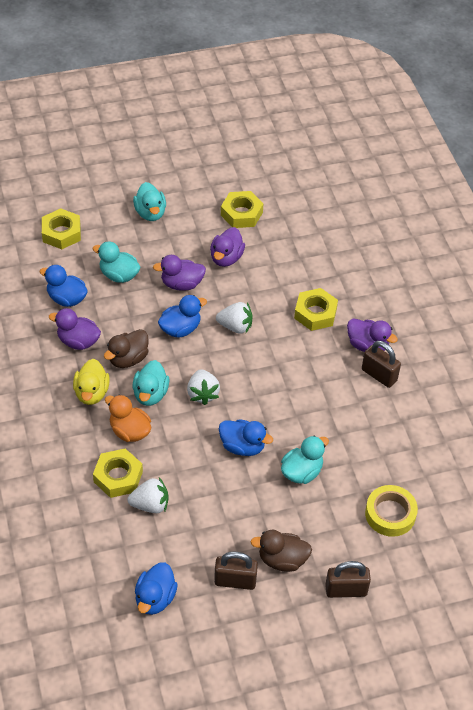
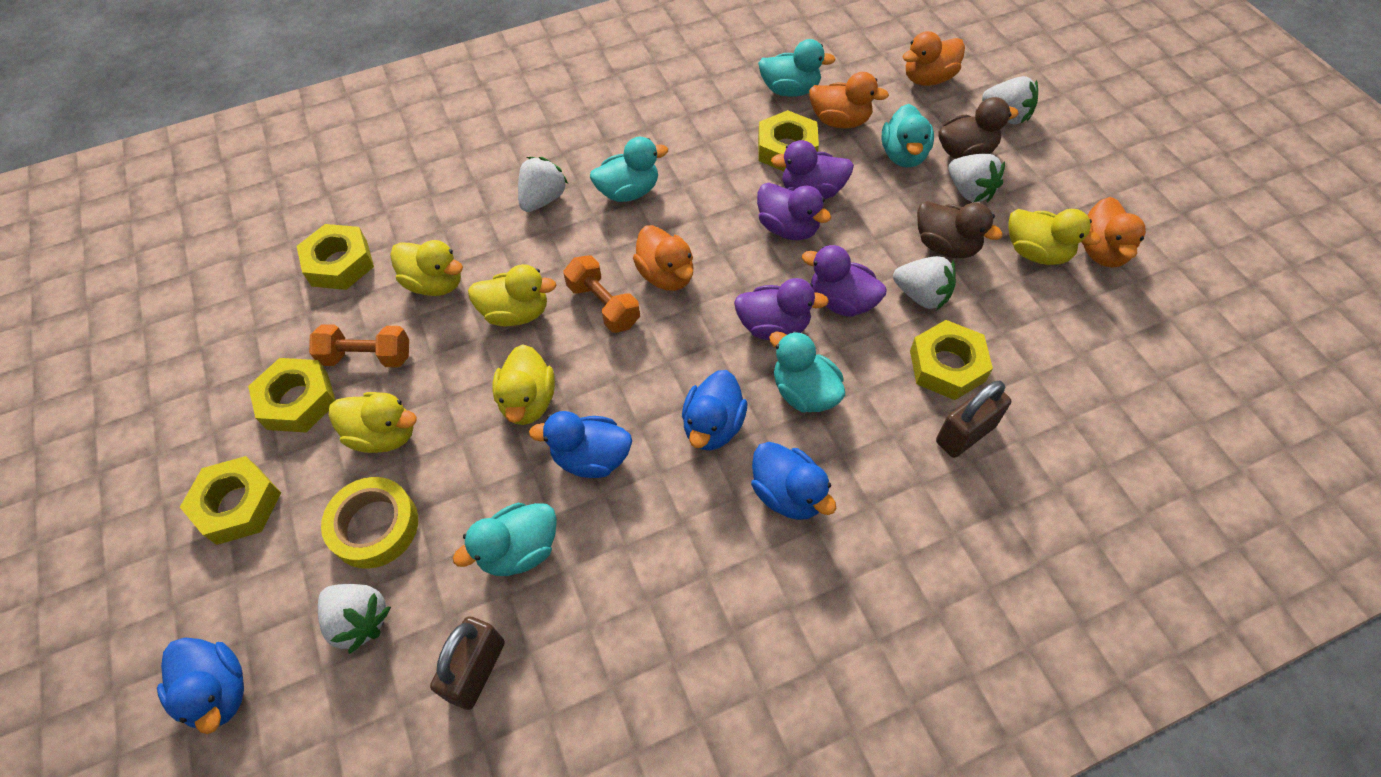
brown padlock: 3 -> 2
orange duck: 1 -> 4
orange dumbbell: 0 -> 2
turquoise duck: 4 -> 5
white strawberry: 3 -> 5
yellow duck: 1 -> 5
yellow nut: 4 -> 5

